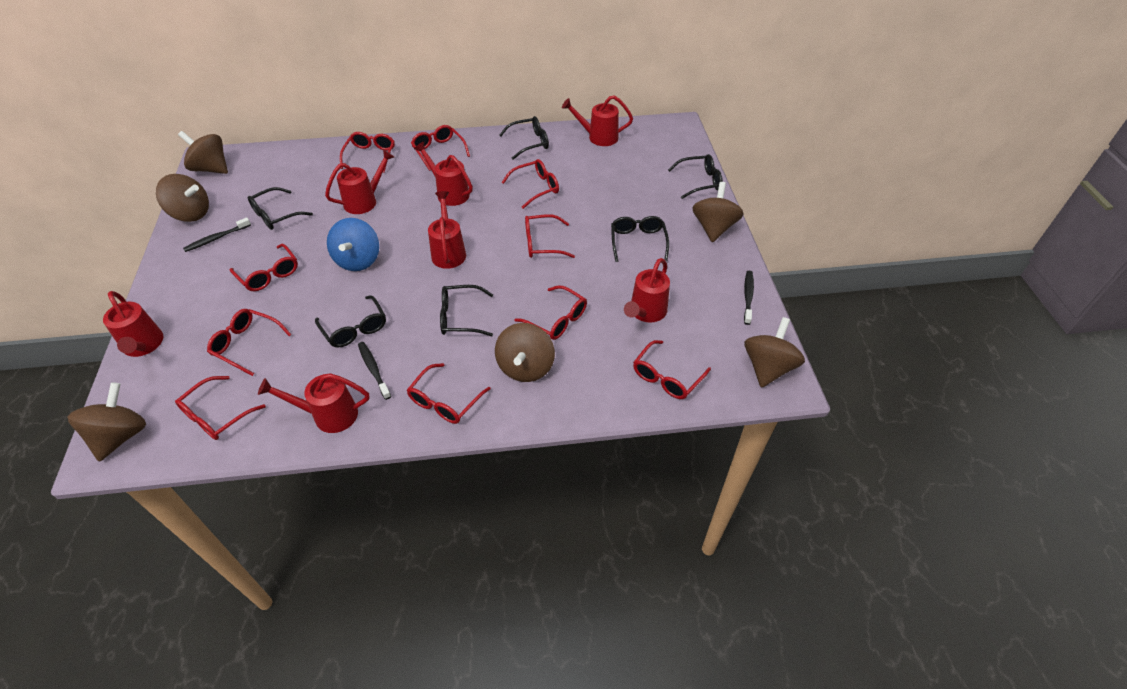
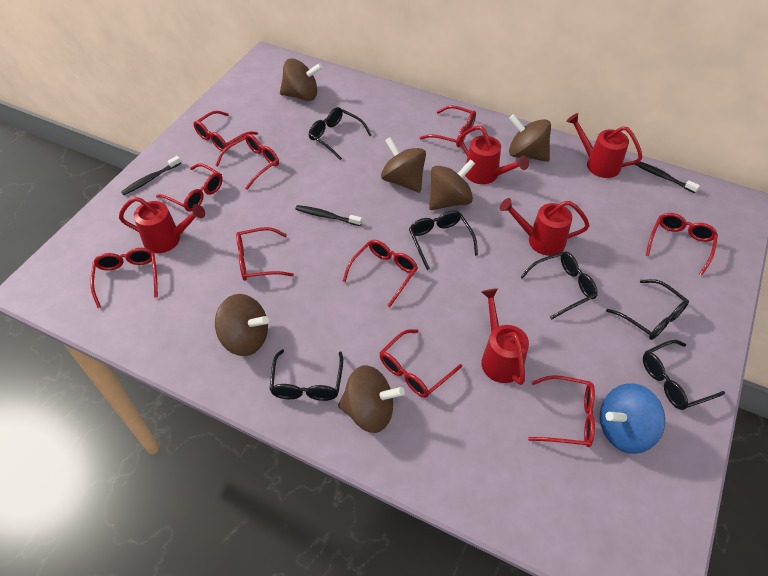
red watering can: 7 -> 5

